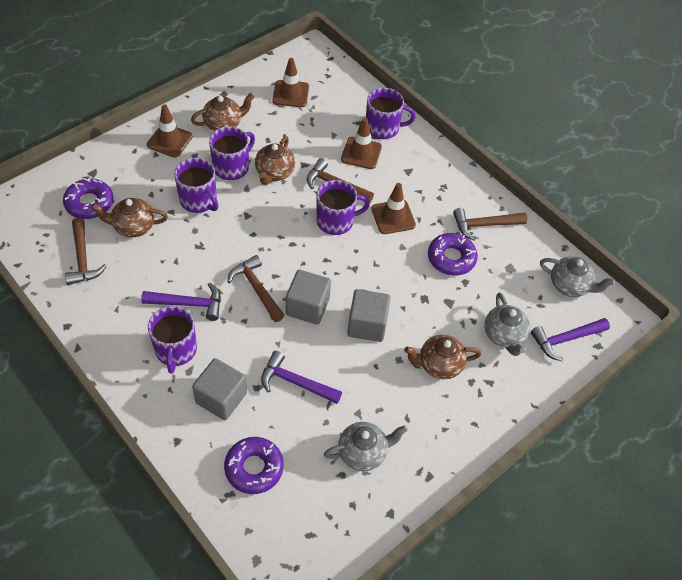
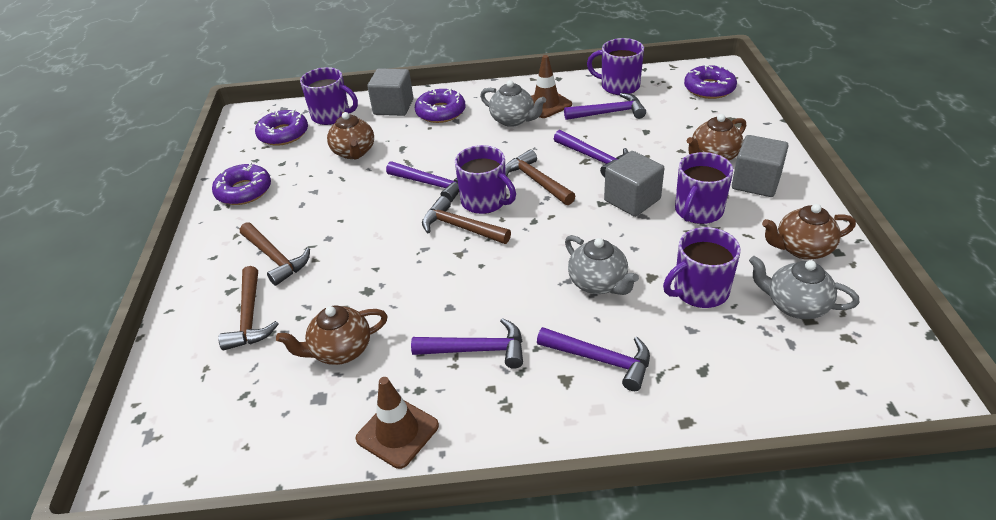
brown traffic cone: 4 -> 2
purple donut: 3 -> 4
purple hammer: 3 -> 5

